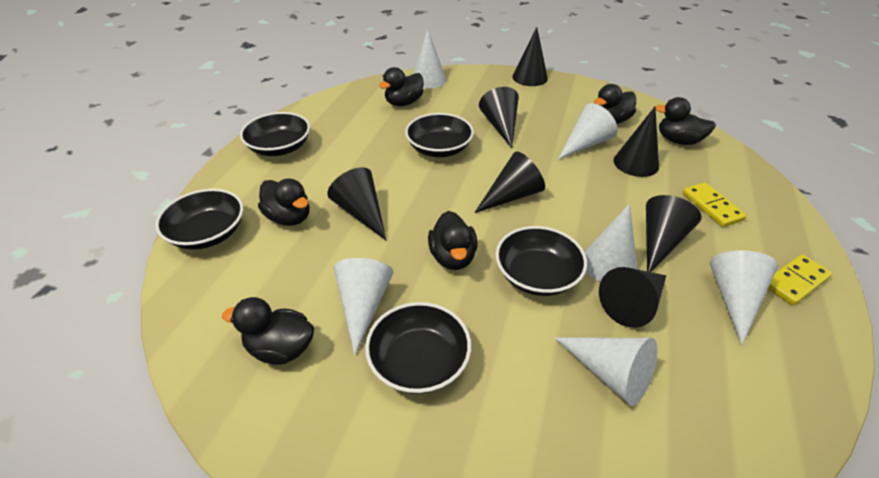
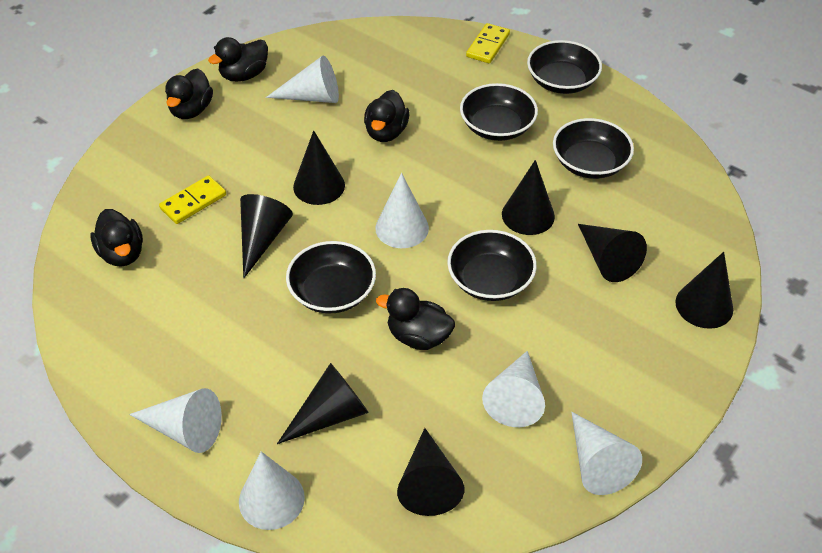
black duck: 6 -> 5

